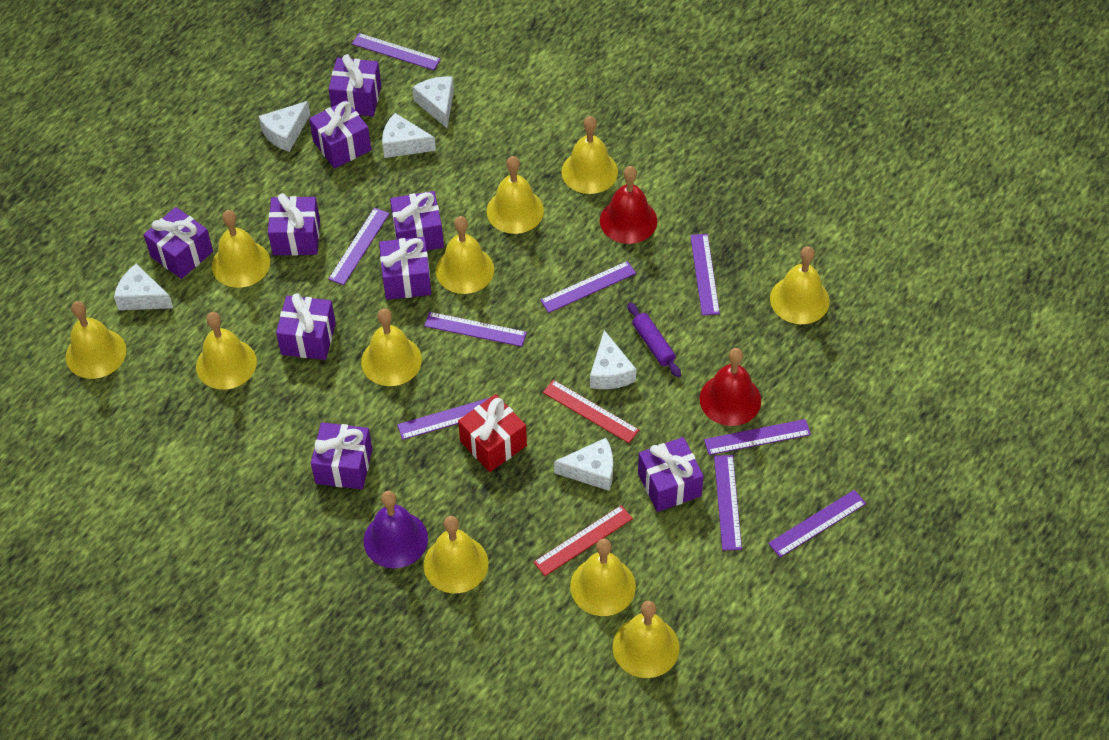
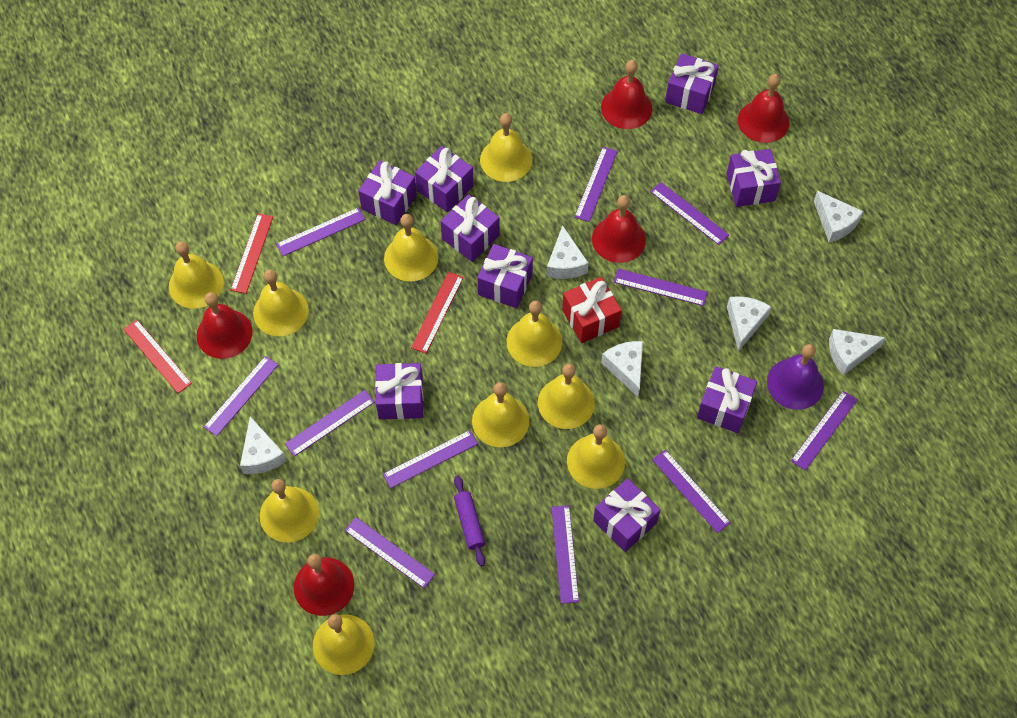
purple ruler: 9 -> 11
red bell: 2 -> 5
red ruler: 2 -> 3
yellow bell: 11 -> 10

